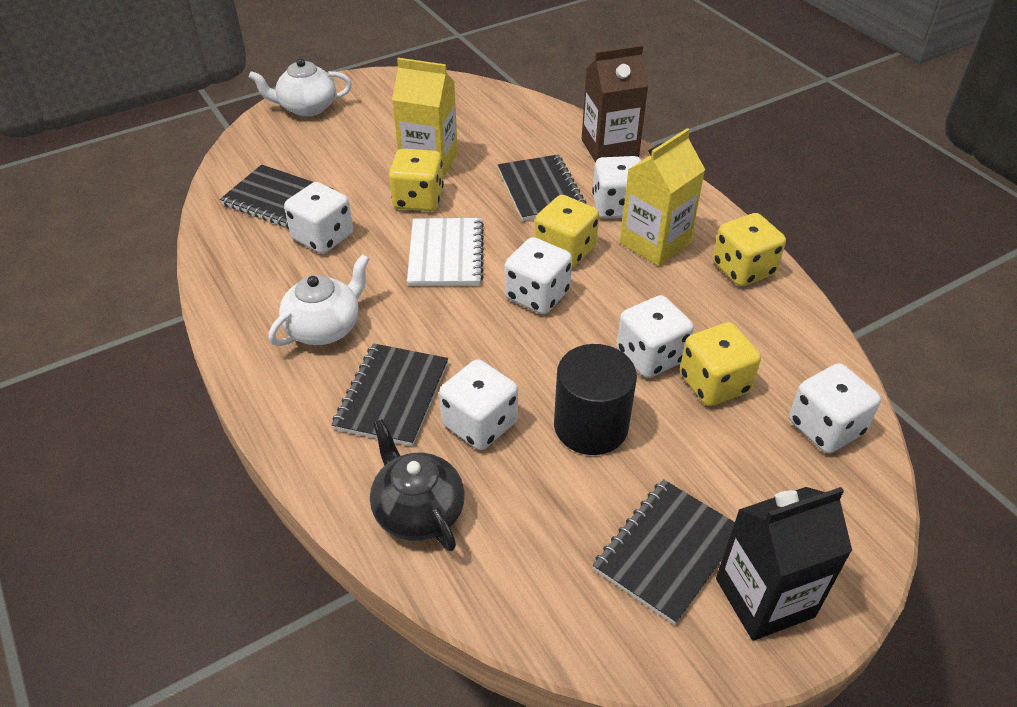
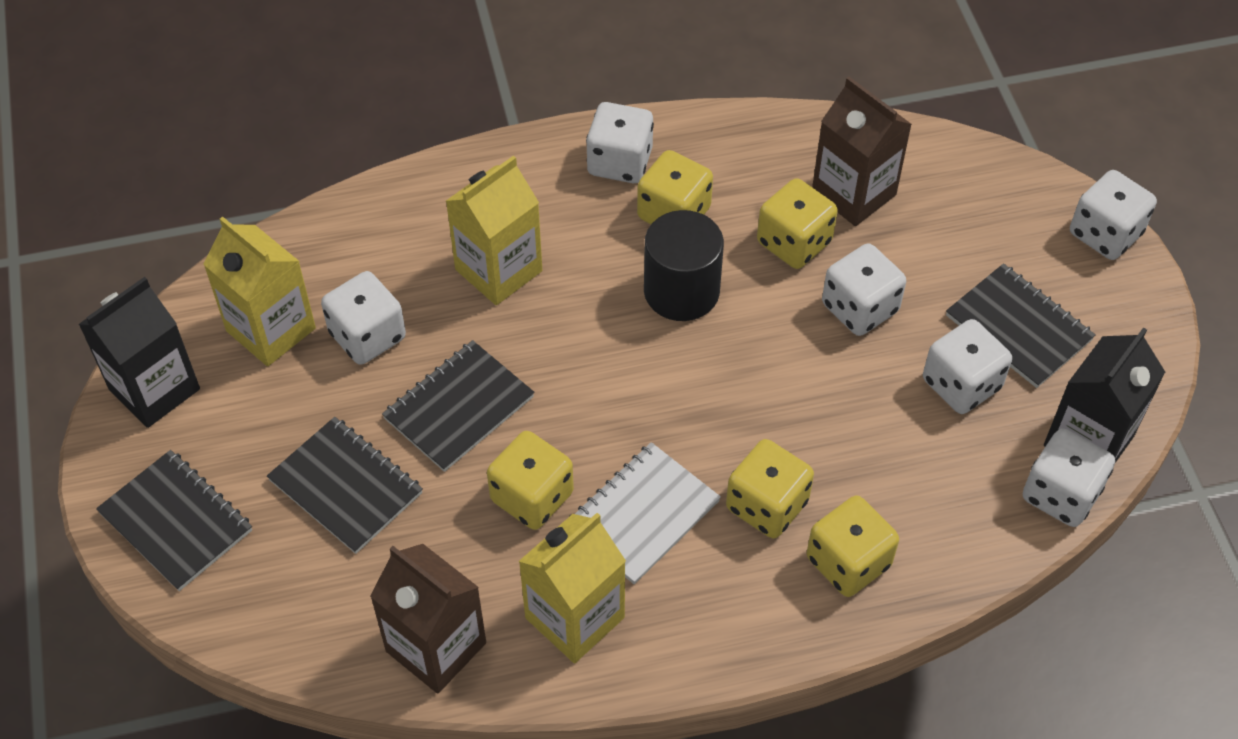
black carton: 1 -> 2
black teapot: 1 -> 0
brown carton: 1 -> 2
white teapot: 2 -> 0
yellow carton: 2 -> 3
yellow dice: 4 -> 5

